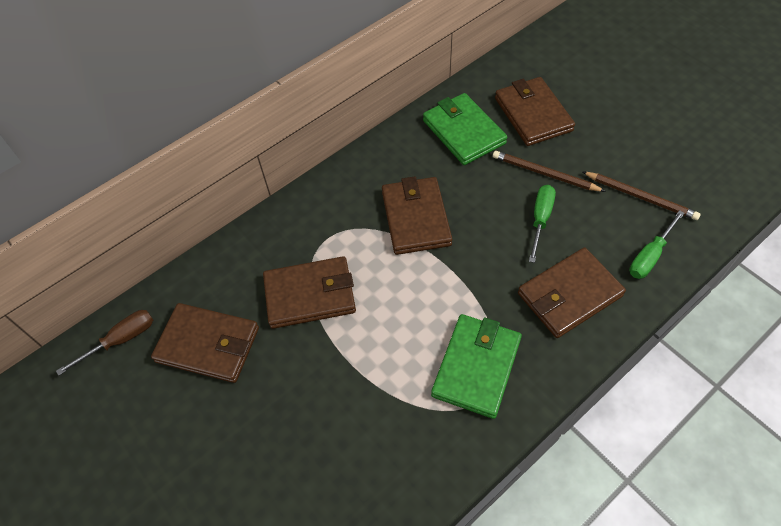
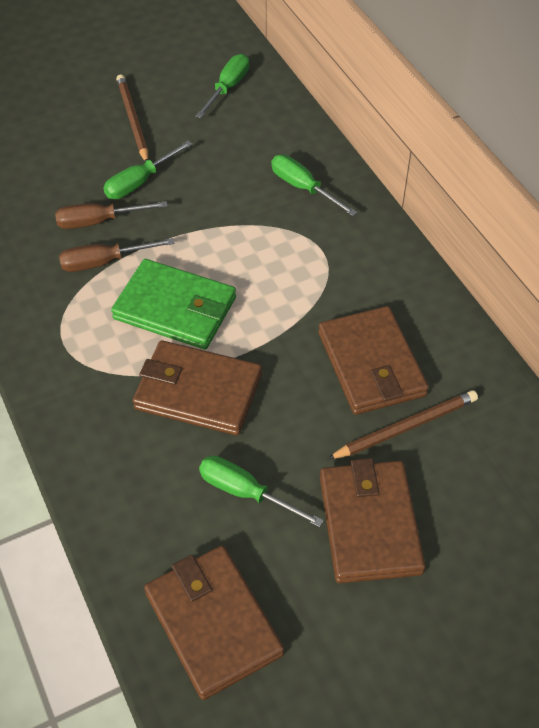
brown screwdriver: 1 -> 2
brown wallet: 5 -> 4
green screwdriver: 2 -> 4
green wallet: 2 -> 1

